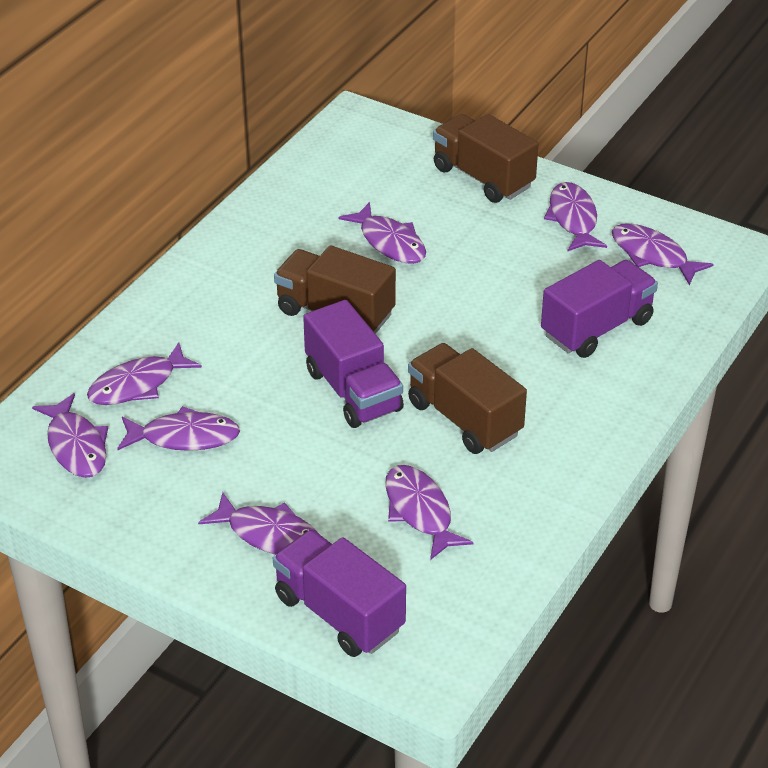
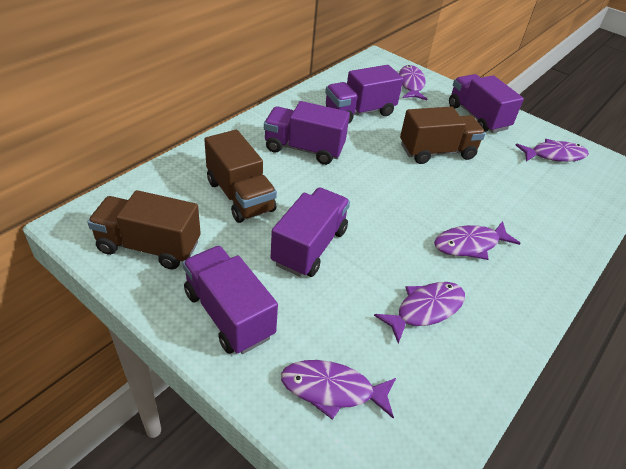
purple fish: 8 -> 5
purple truck: 3 -> 5

